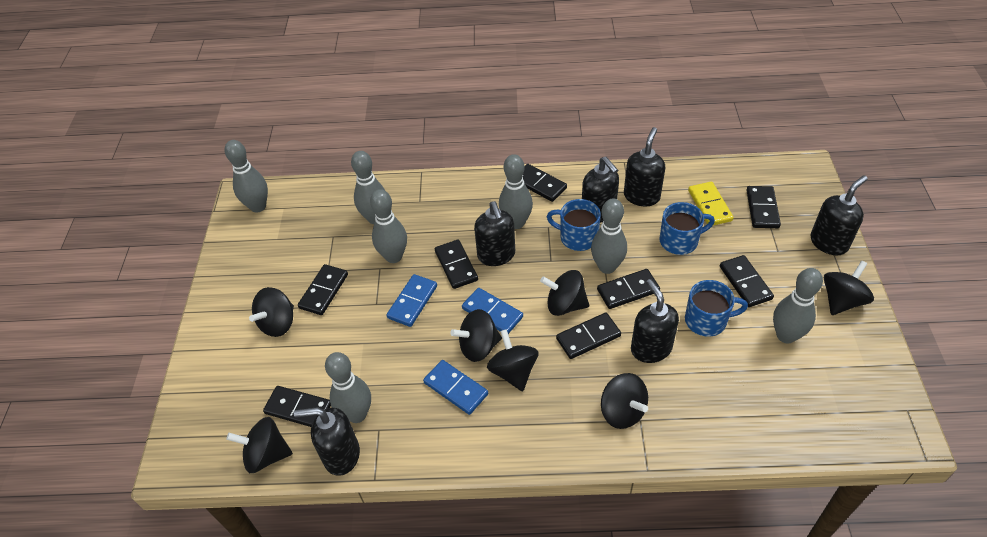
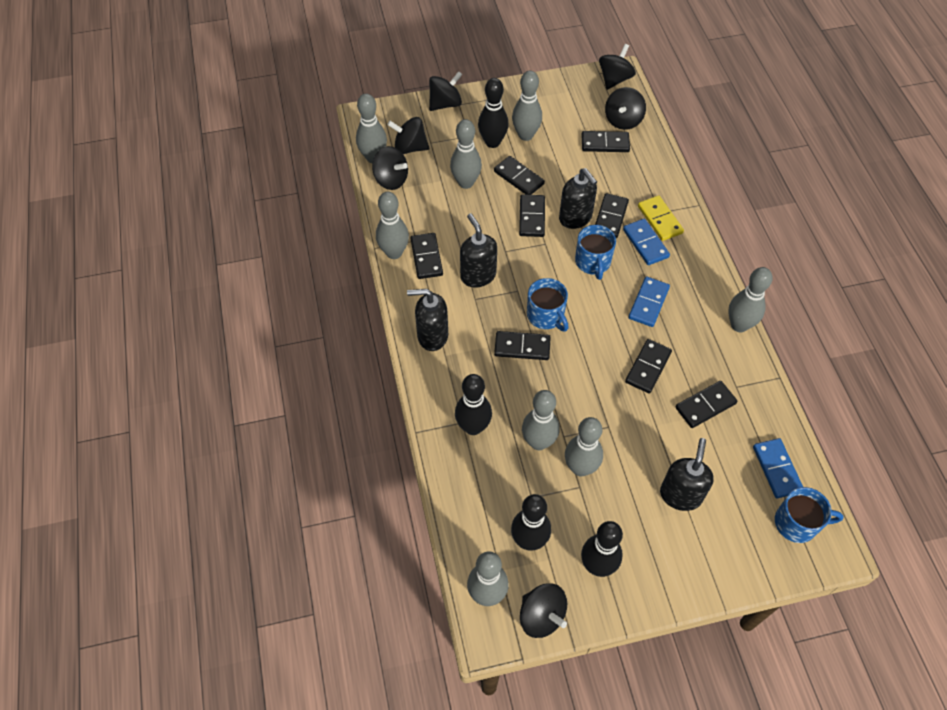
black bowling pin: 0 -> 4
black soap dispenser: 6 -> 4
black spinning top: 7 -> 6
grey bowling pin: 7 -> 8

